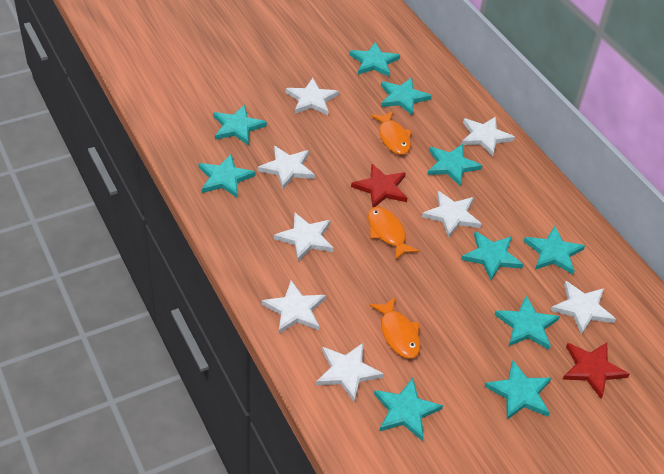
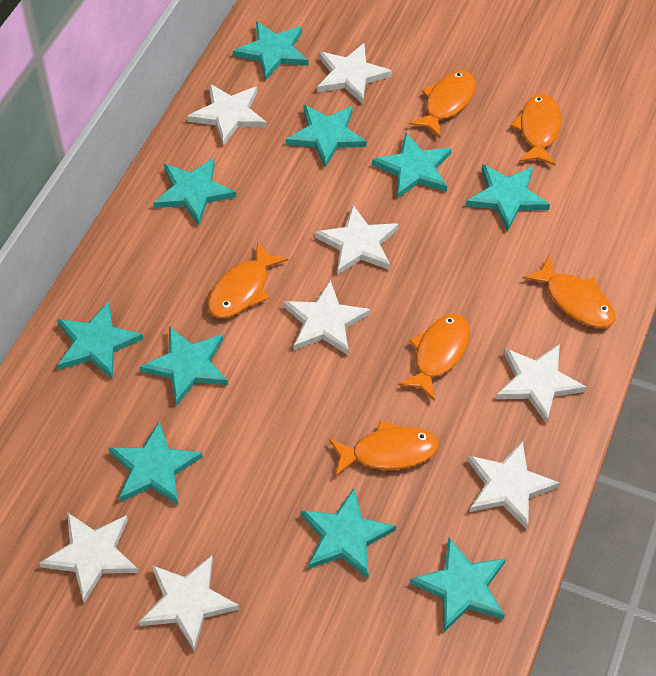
orange fish: 3 -> 6
red star: 2 -> 0

